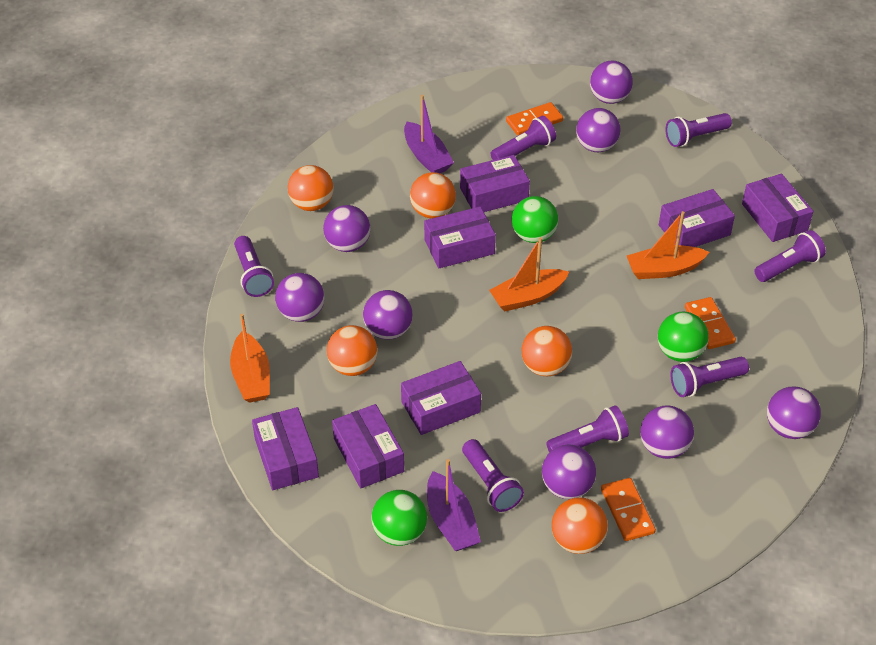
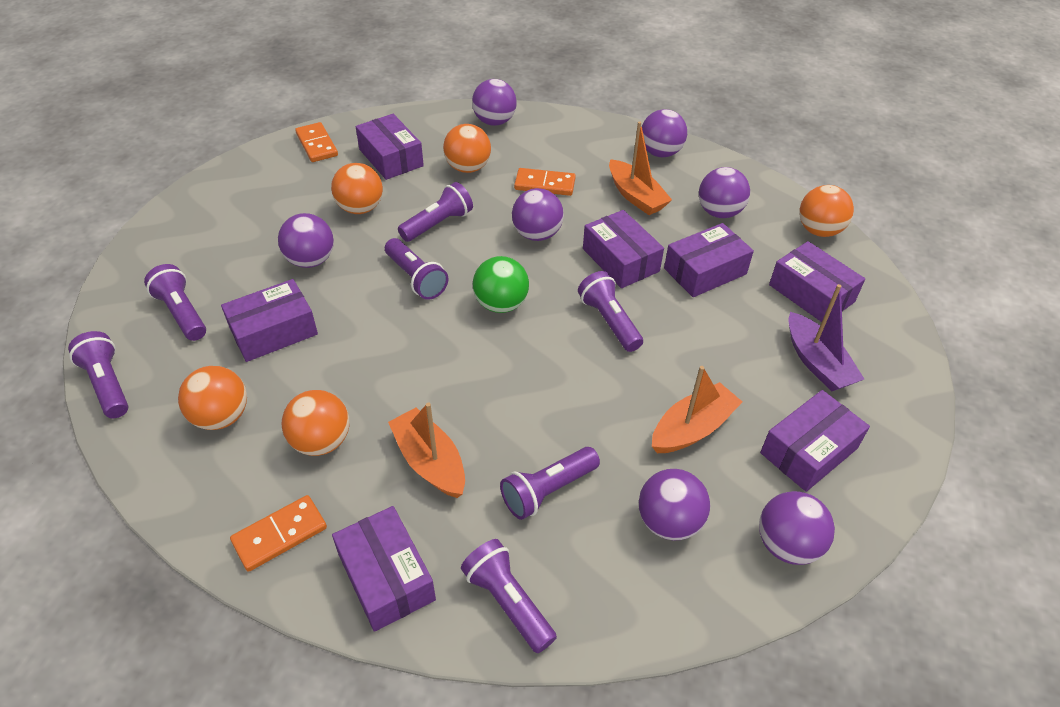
green ball: 3 -> 1
purple ball: 8 -> 7
purple boat: 2 -> 1

